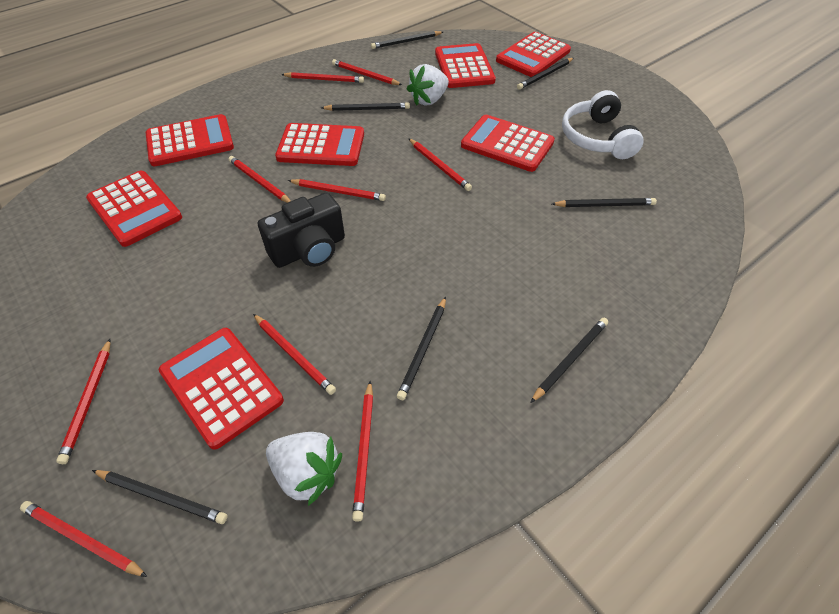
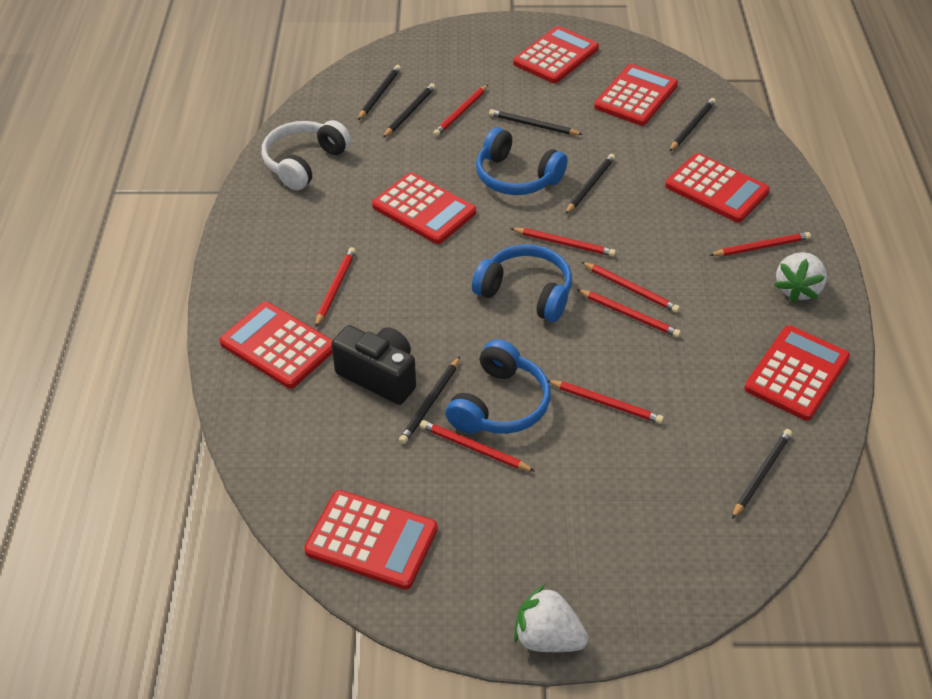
blue headphones: 0 -> 3
red pencil: 9 -> 8

